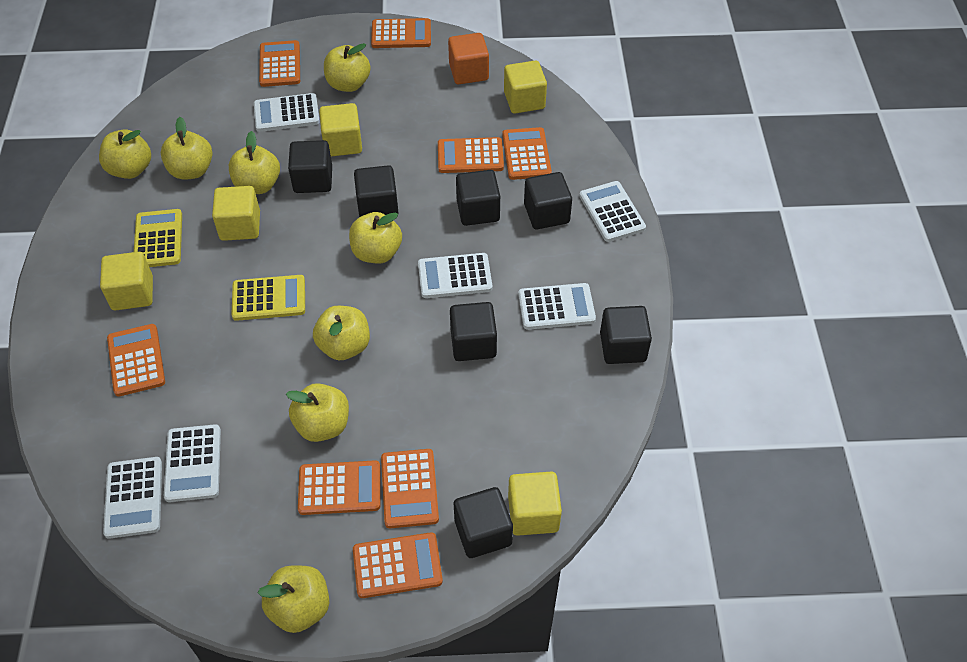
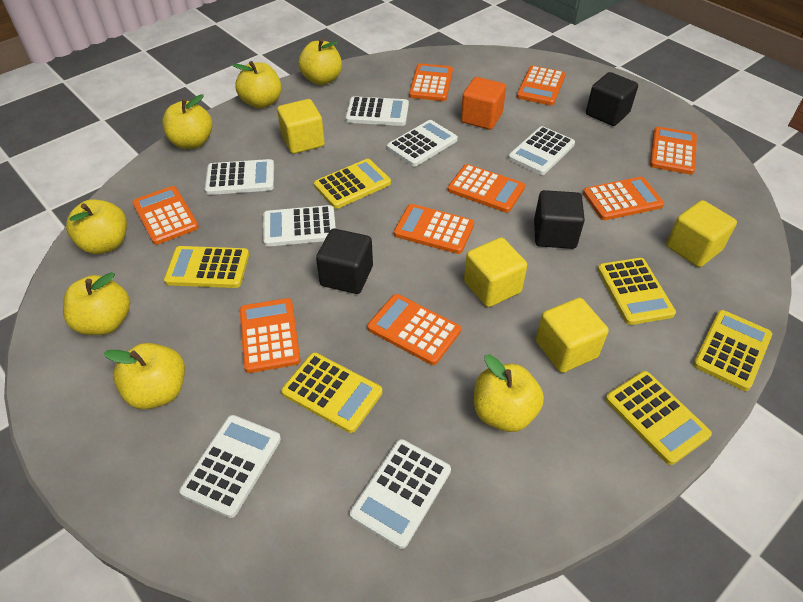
black cube: 7 -> 3
orange calculator: 8 -> 9
white calculator: 6 -> 7
yellow apple: 8 -> 7
yellow calculator: 2 -> 6
yellow cube: 5 -> 4

